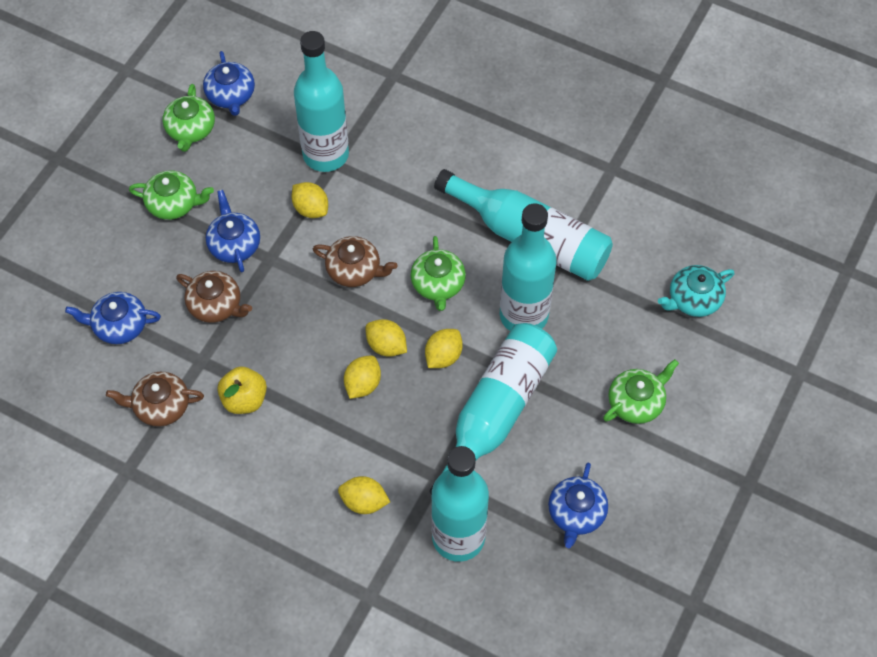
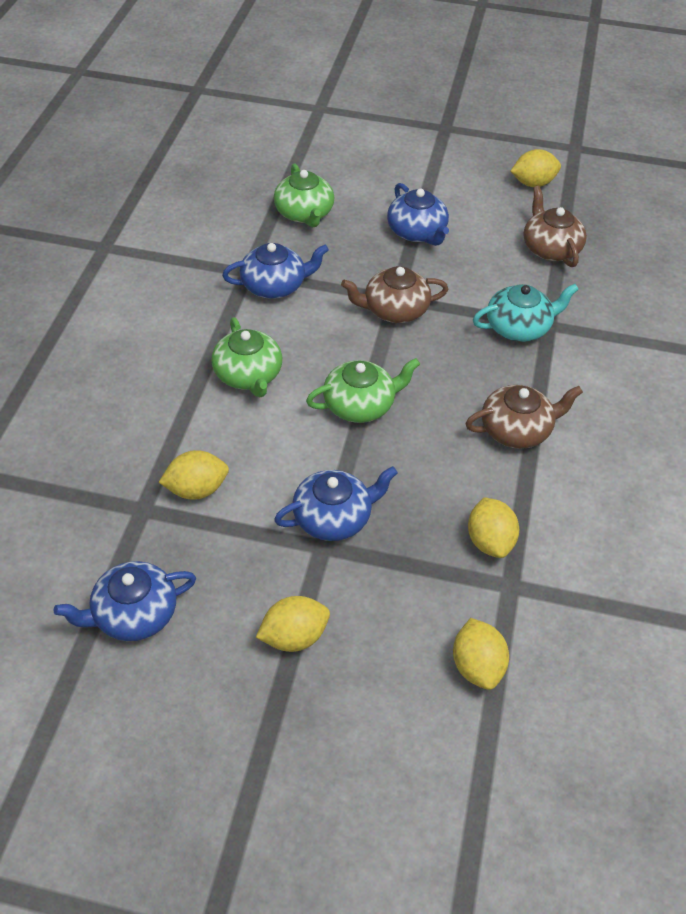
green teapot: 4 -> 3
turquoise bottle: 5 -> 0
yellow apple: 1 -> 0

